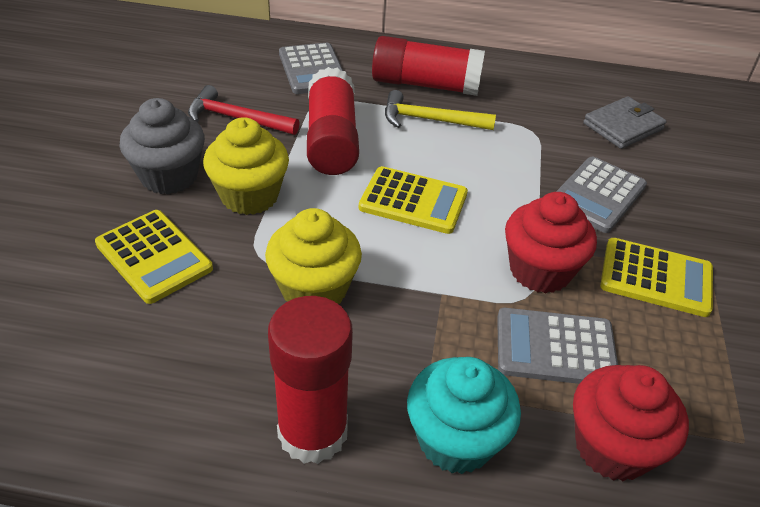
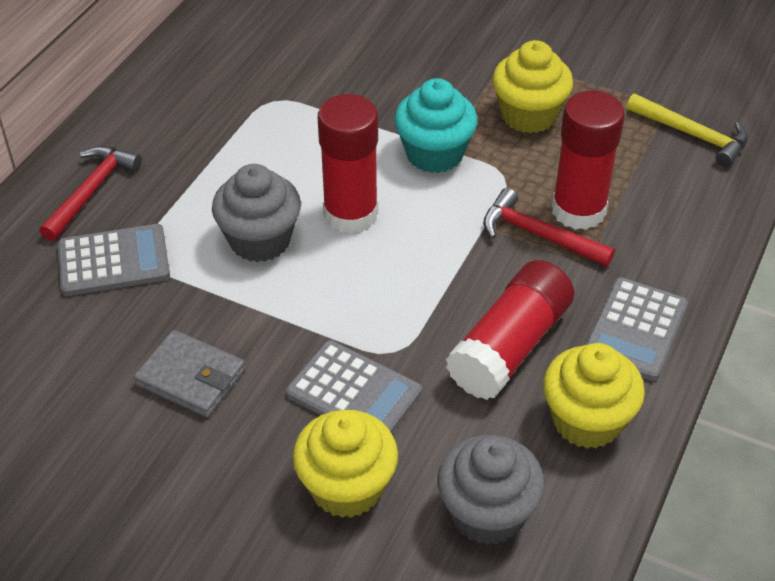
grey cupcake: 1 -> 2
red cupcake: 2 -> 0
red hammer: 1 -> 2
yellow calculator: 3 -> 0
yellow cupcake: 2 -> 3

